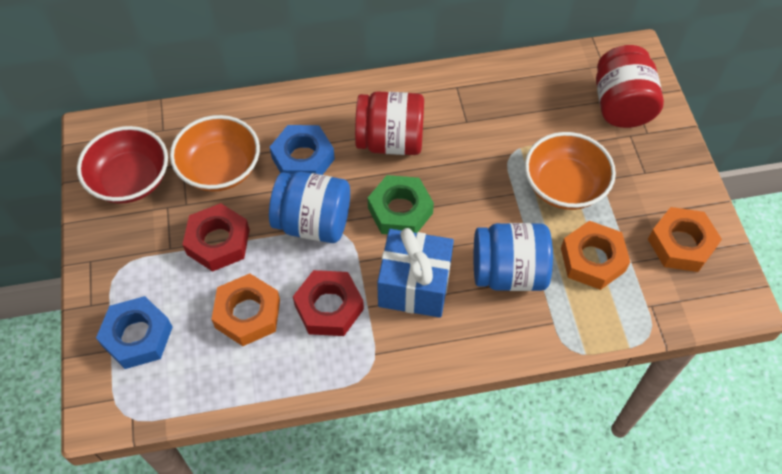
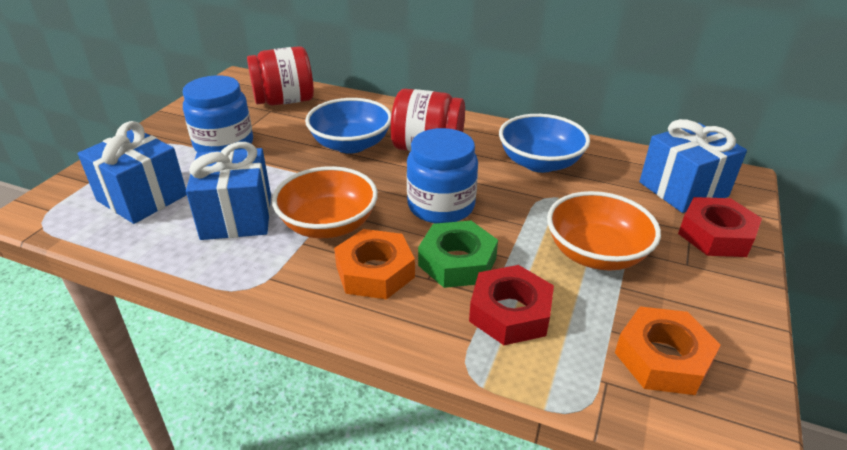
blue bowl: 0 -> 2
blue gift: 1 -> 3
blue nut: 2 -> 0
orange nut: 3 -> 2
red bowl: 1 -> 0

